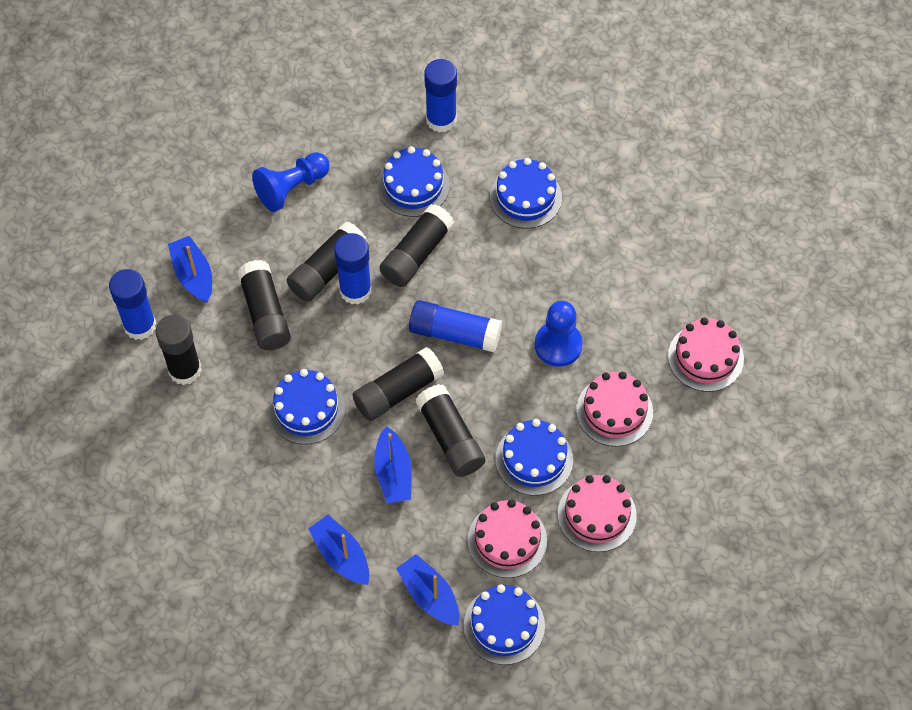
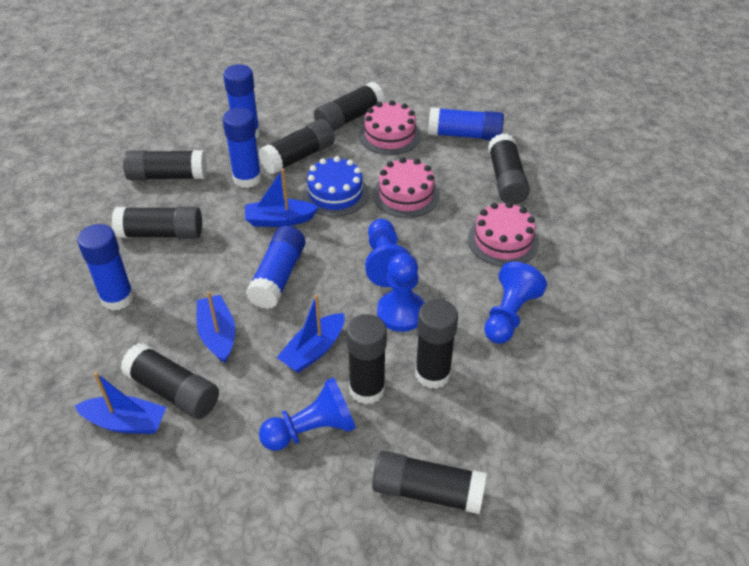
black glue stick: 6 -> 9
blue cake: 5 -> 1
blue glue stick: 4 -> 5
blue pawn: 2 -> 4
pink cake: 4 -> 3

